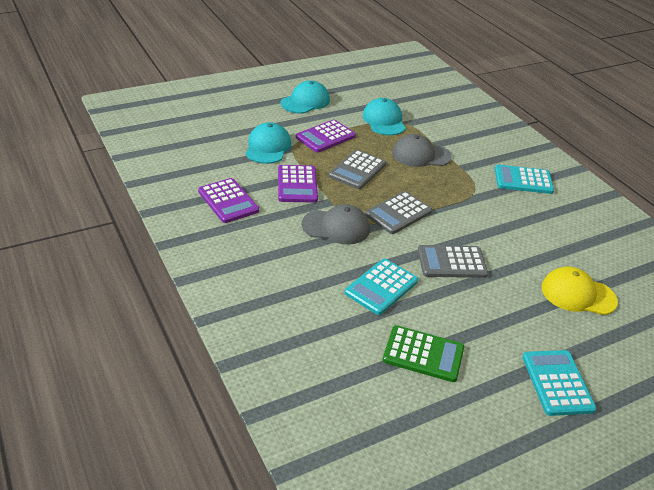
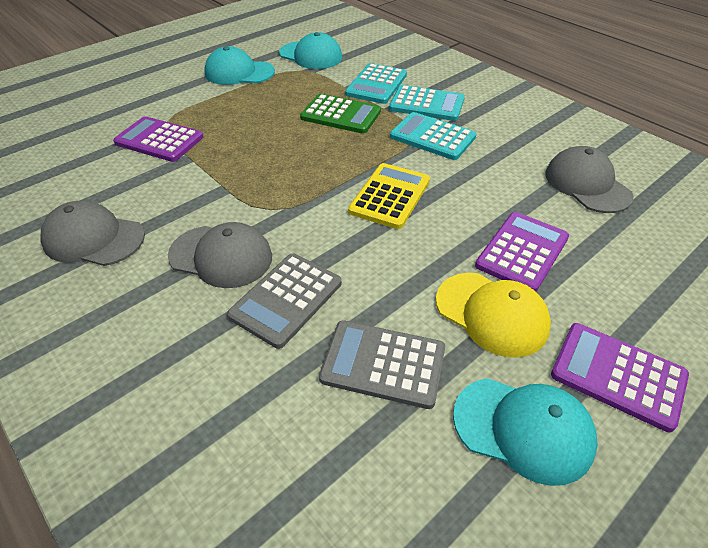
grey calculator: 3 -> 2
grey cap: 2 -> 3
yellow calculator: 0 -> 1

